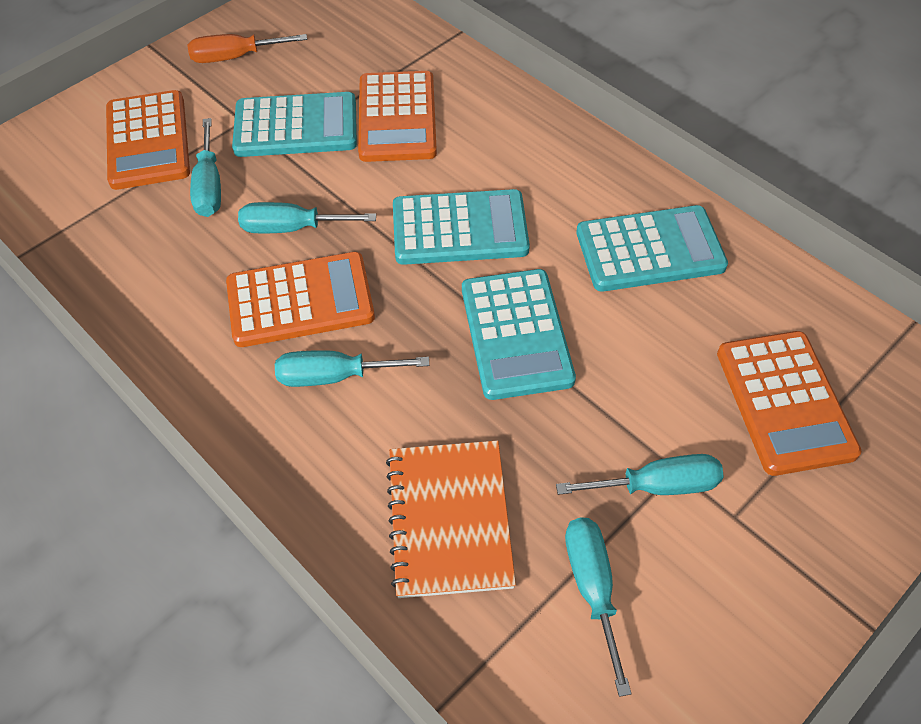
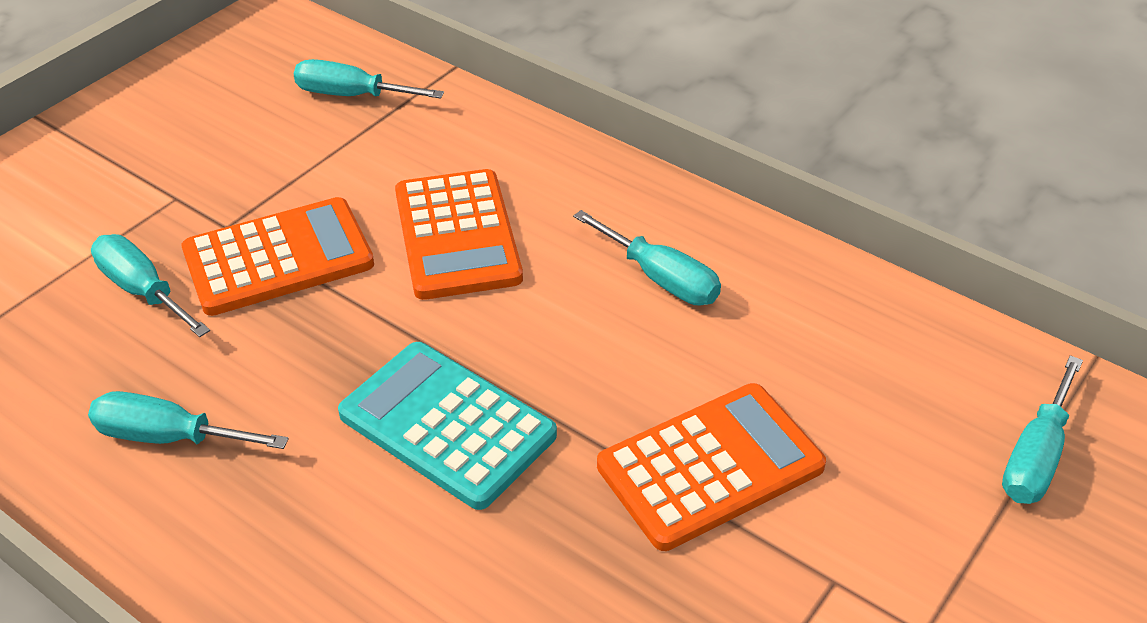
orange calculator: 4 -> 3
orange notebook: 1 -> 0
orange screwdriver: 1 -> 0
turquoise calculator: 4 -> 1

